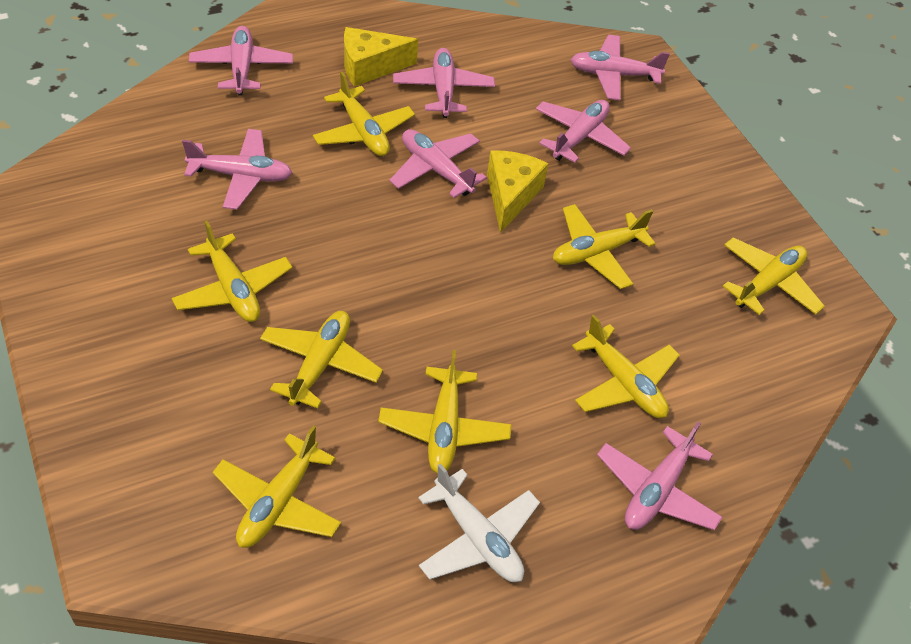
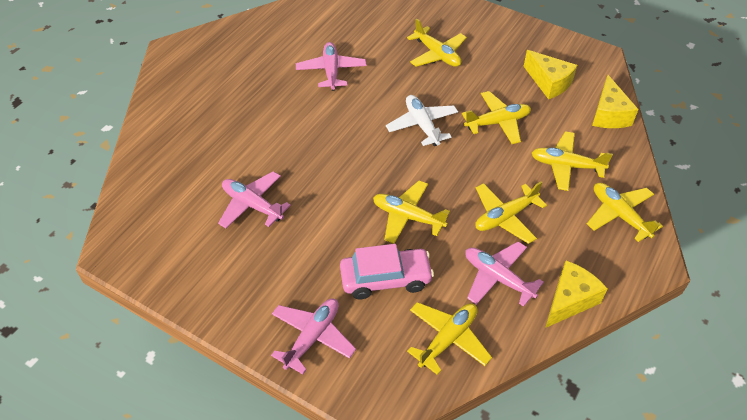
pink car: 0 -> 1
pink plane: 7 -> 4
yellow cheese: 2 -> 3
yellow plane: 8 -> 7

